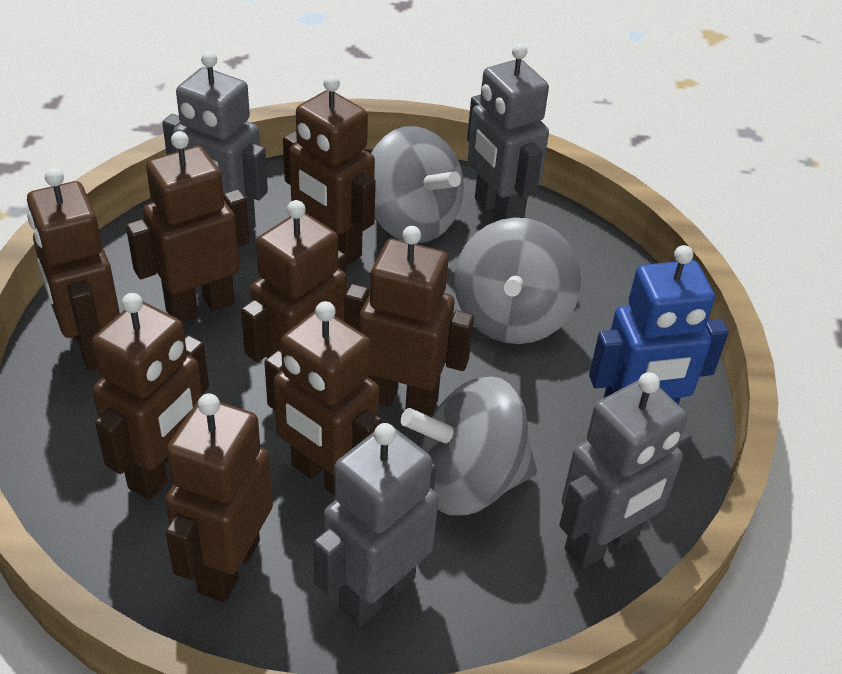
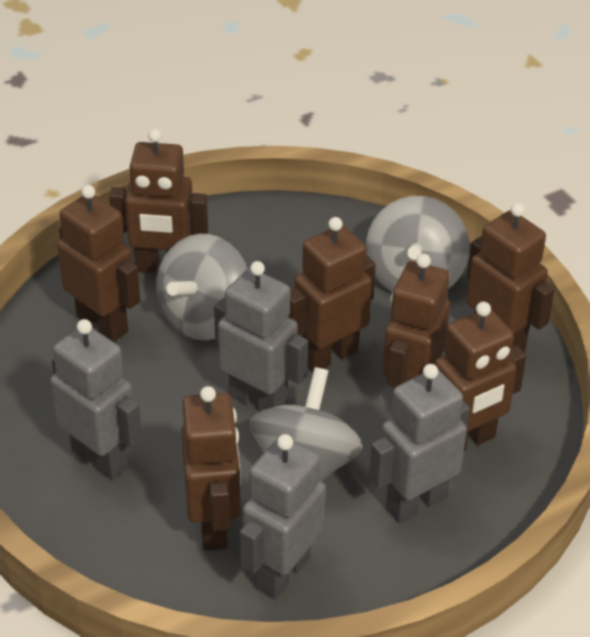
blue robot: 1 -> 0
brown robot: 8 -> 7

